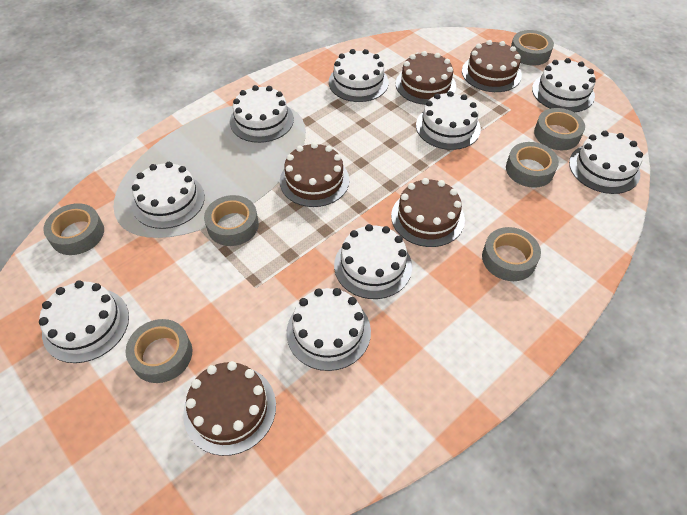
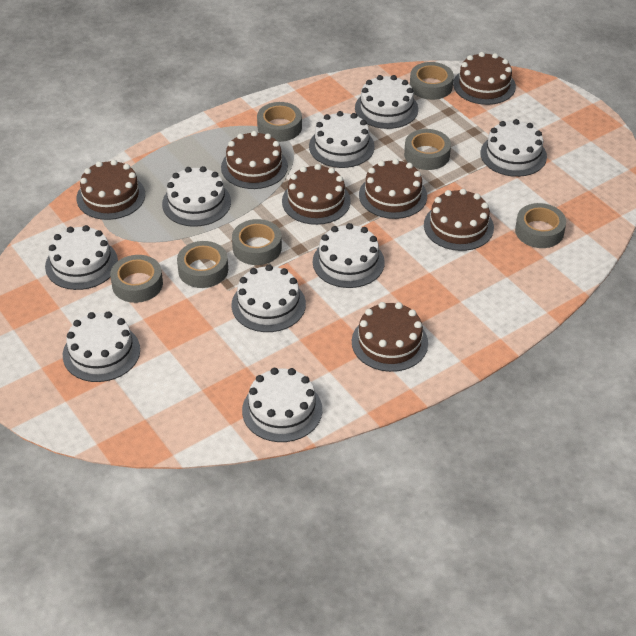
brown cake: 5 -> 7

